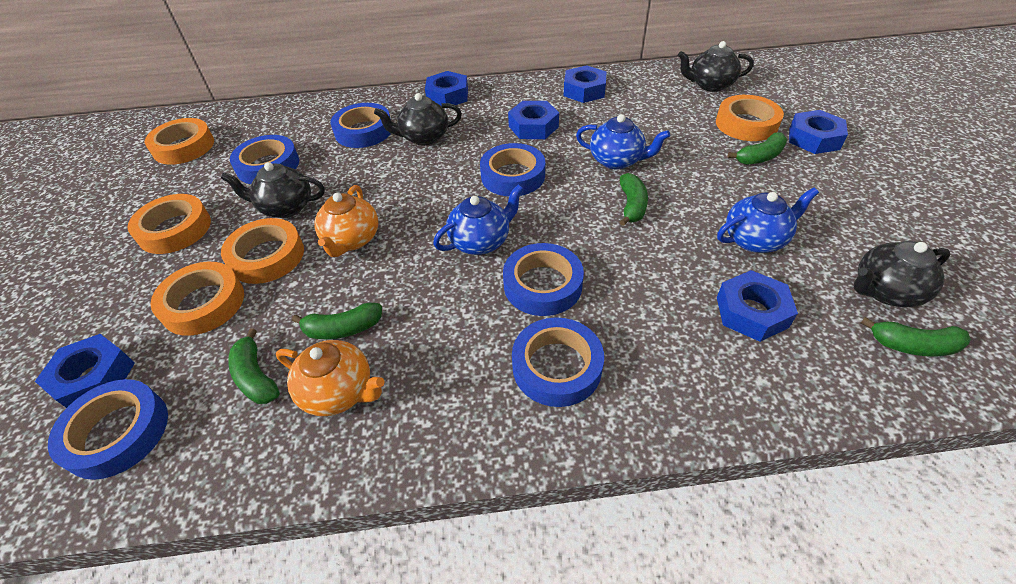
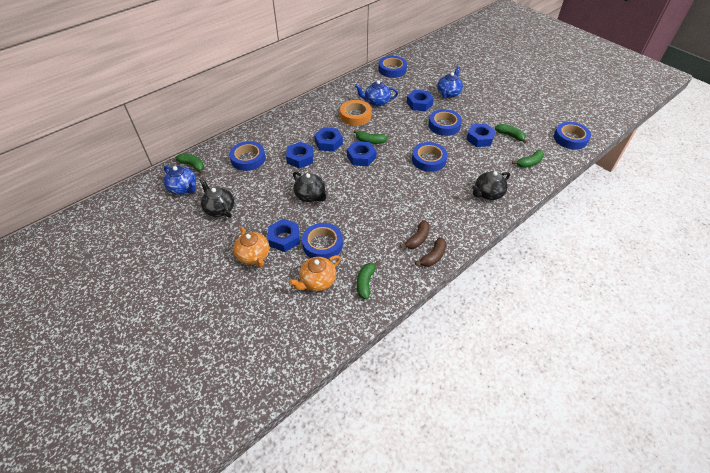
black teapot: 4 -> 3
brown banana: 0 -> 2
orange tape: 5 -> 1

